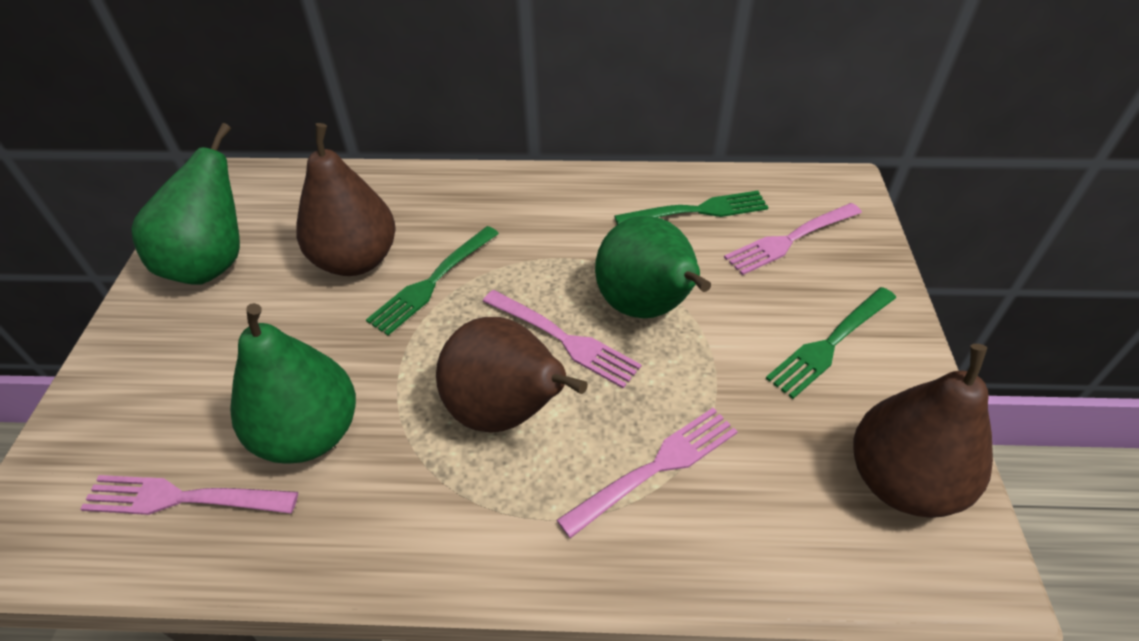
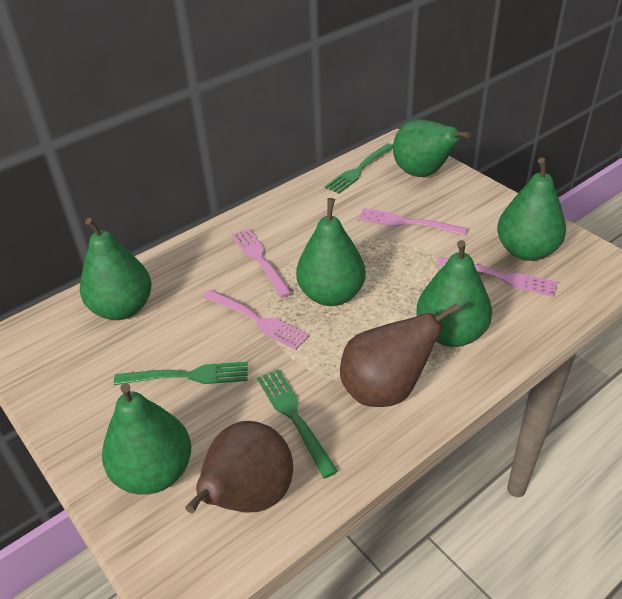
brown pear: 3 -> 2
green pear: 3 -> 6

